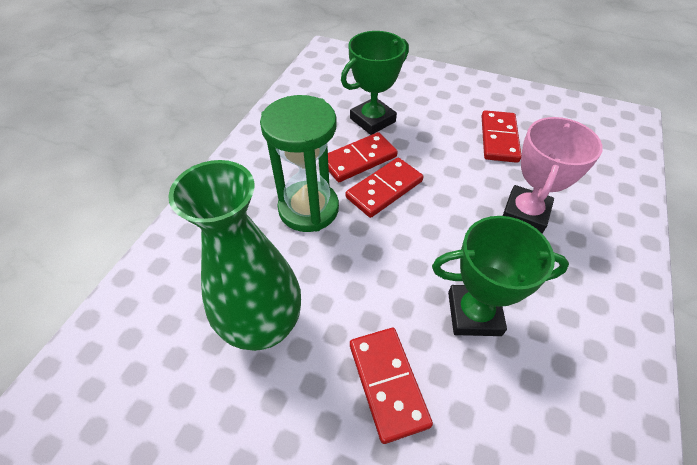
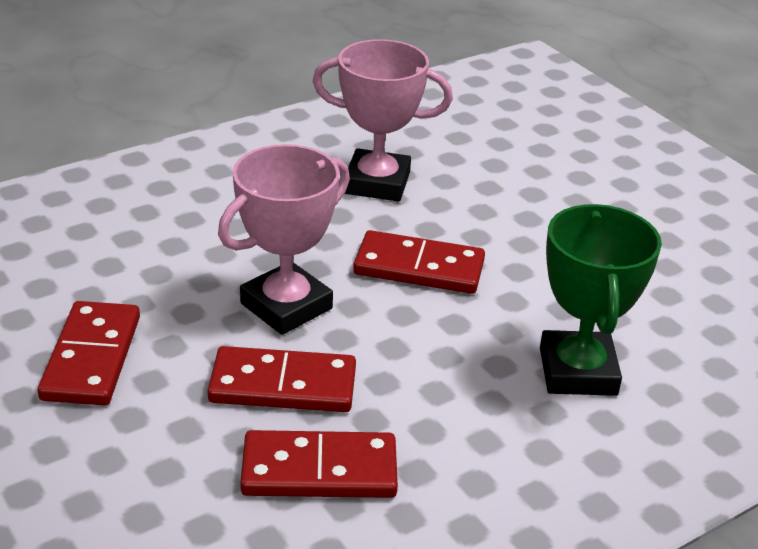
green hourglass: 1 -> 0
green trophy: 2 -> 1
green vase: 1 -> 0
pink trophy: 1 -> 2

